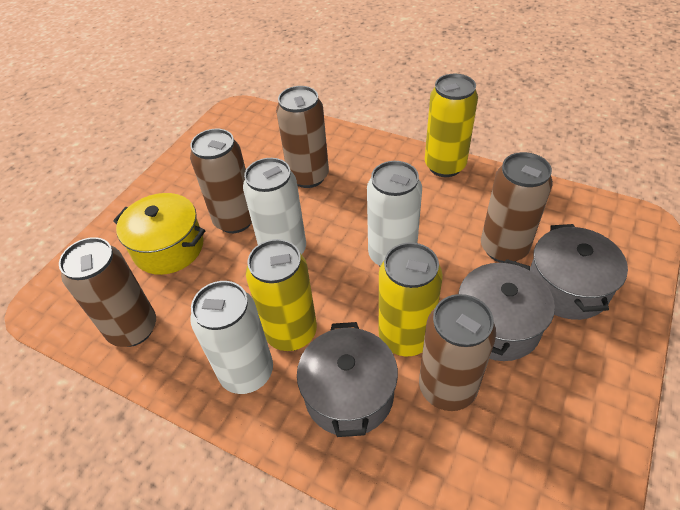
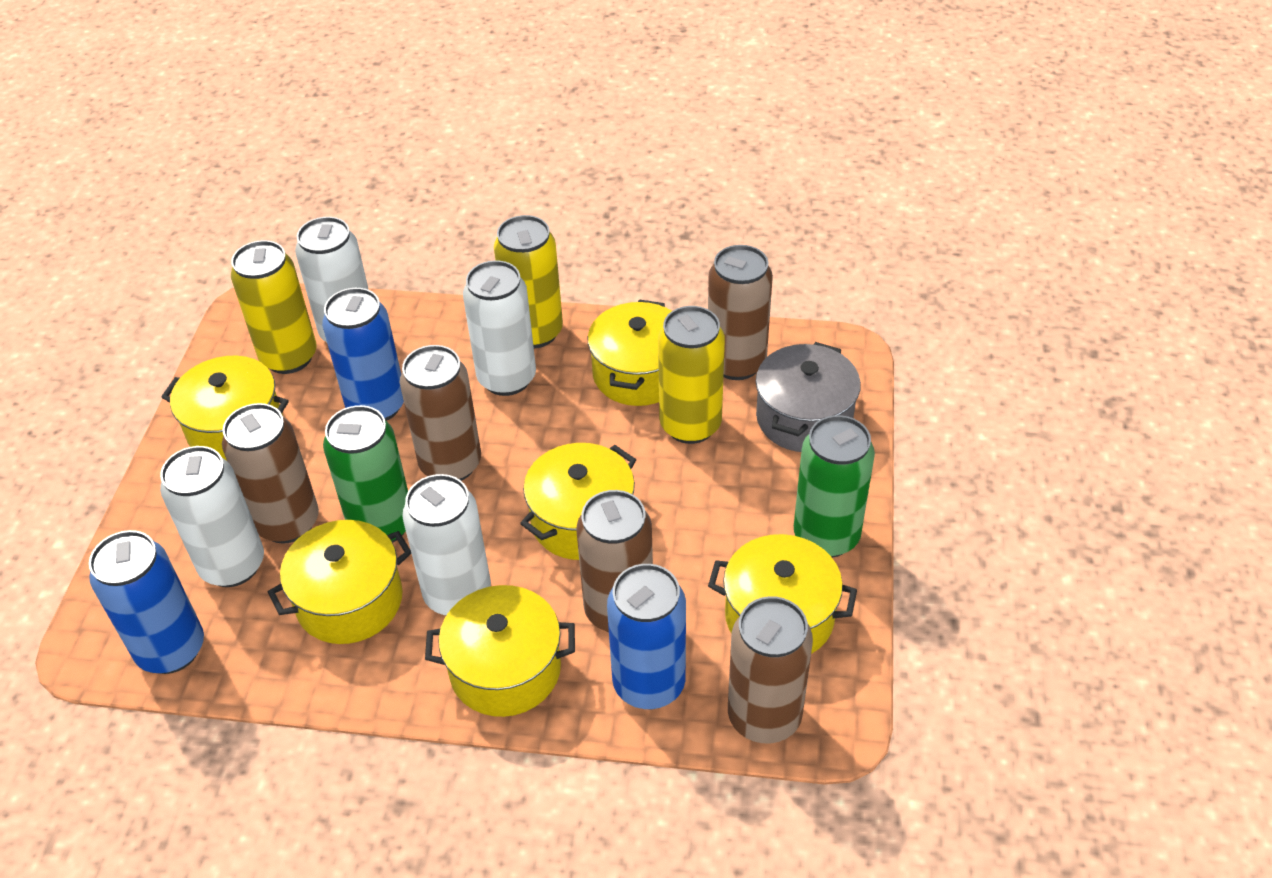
blue can: 0 -> 3
green can: 0 -> 2
grey pot: 3 -> 1
white can: 3 -> 4
yellow pot: 1 -> 6

